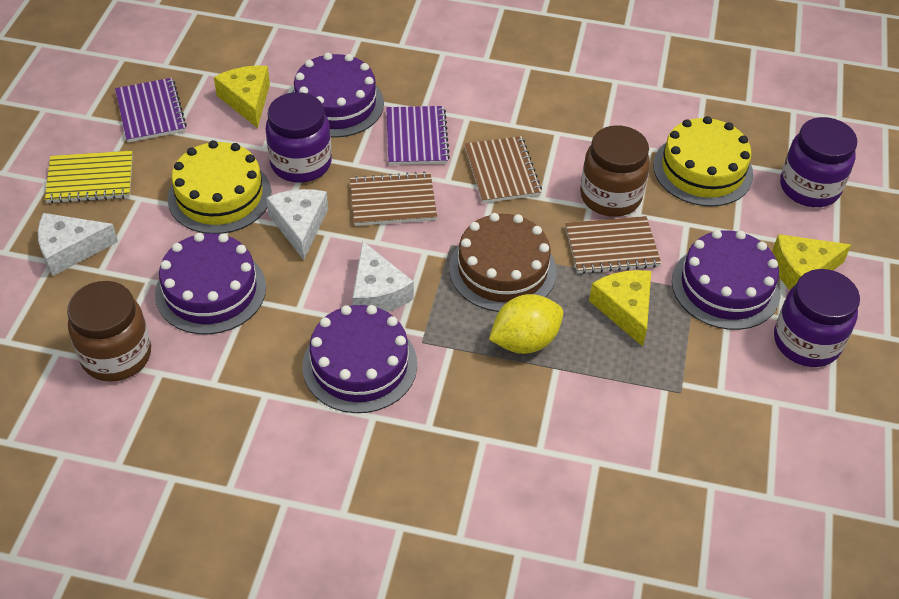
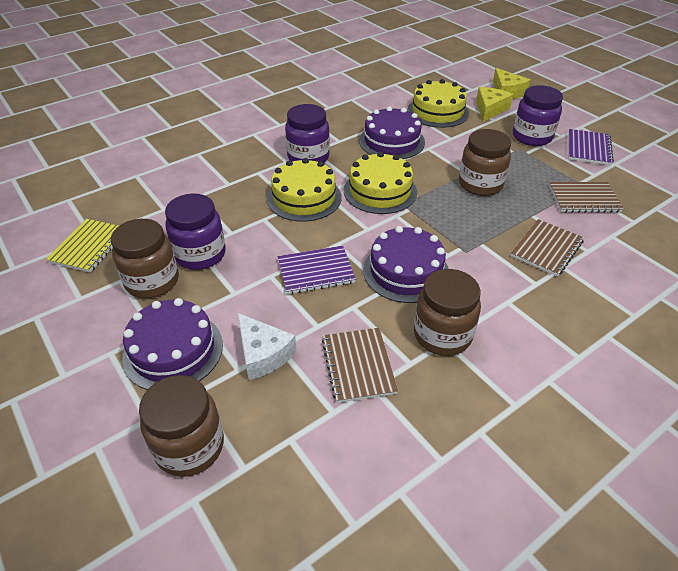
brown cake: 1 -> 0
brown jar: 2 -> 4
purple cake: 4 -> 3
white cheese: 3 -> 1
yellow cake: 2 -> 3
yellow cheese: 3 -> 2
yellow lemon: 1 -> 0

